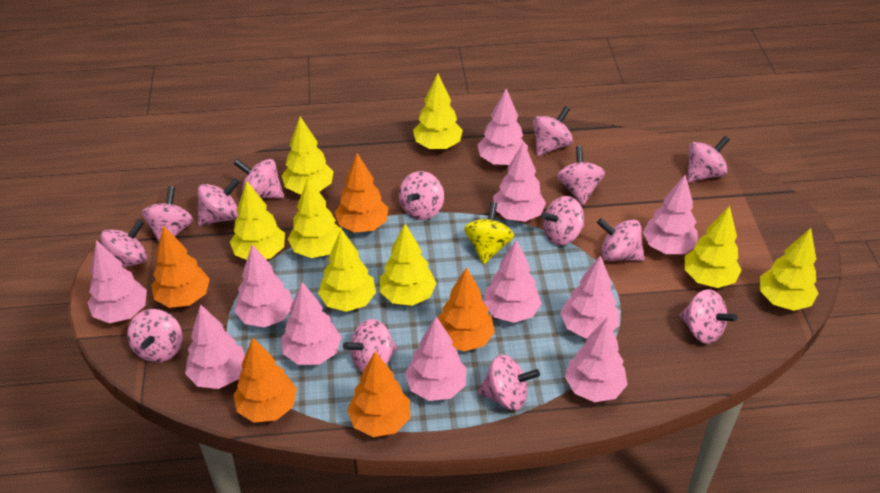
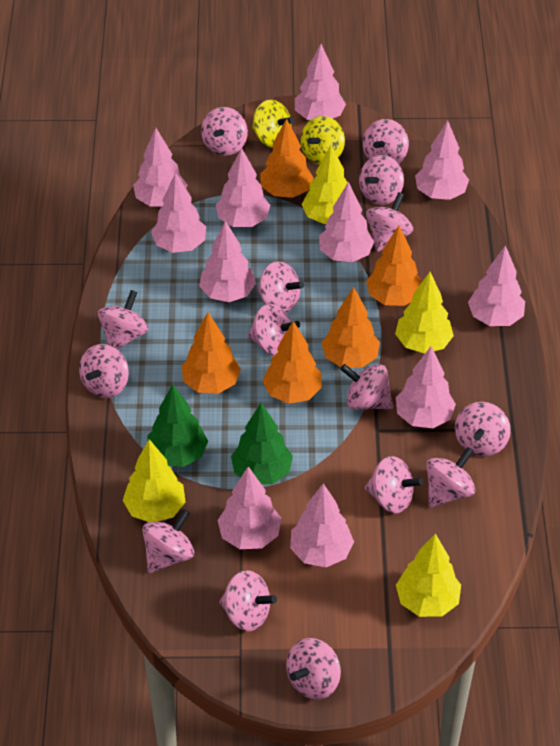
green tree: 0 -> 2
pink spinning top: 14 -> 15
yellow spinning top: 1 -> 2
yellow tree: 8 -> 4

